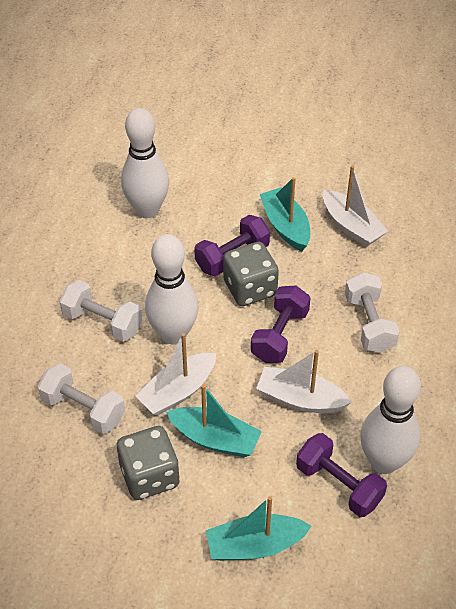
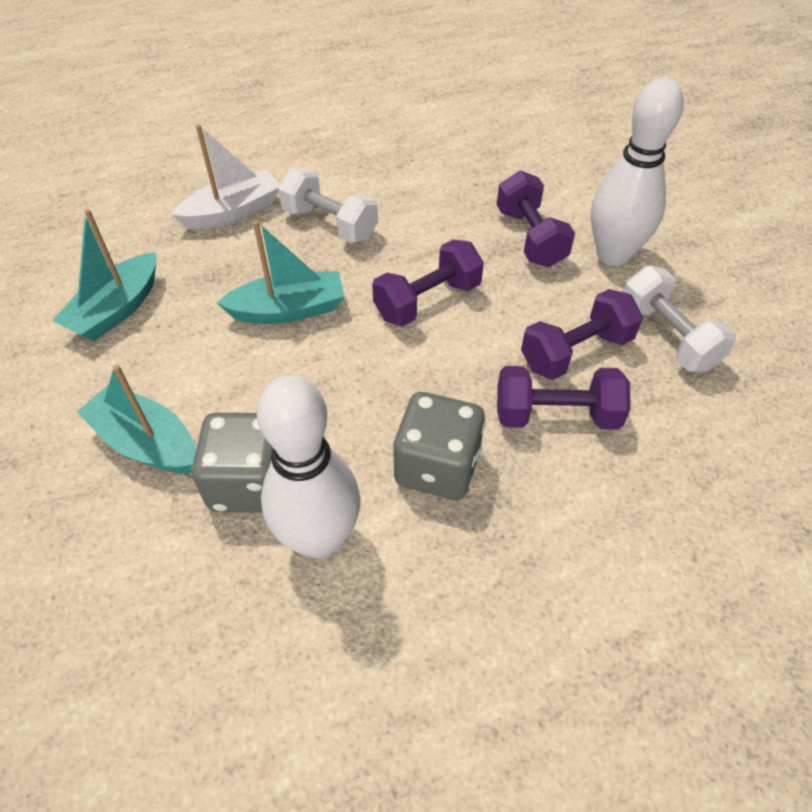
purple dumbbell: 3 -> 4
white boat: 3 -> 1
white bowling pin: 3 -> 2
white dumbbell: 3 -> 2

